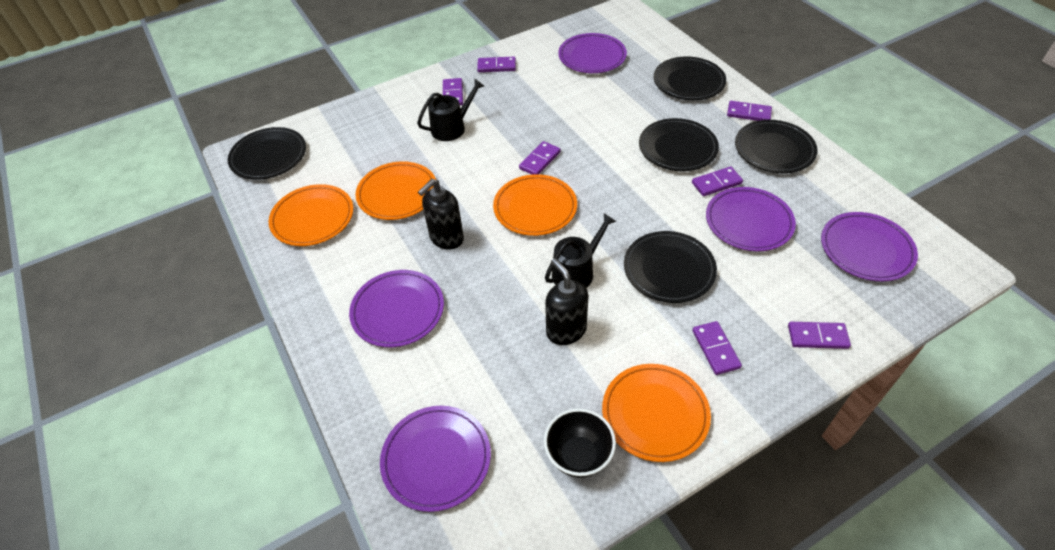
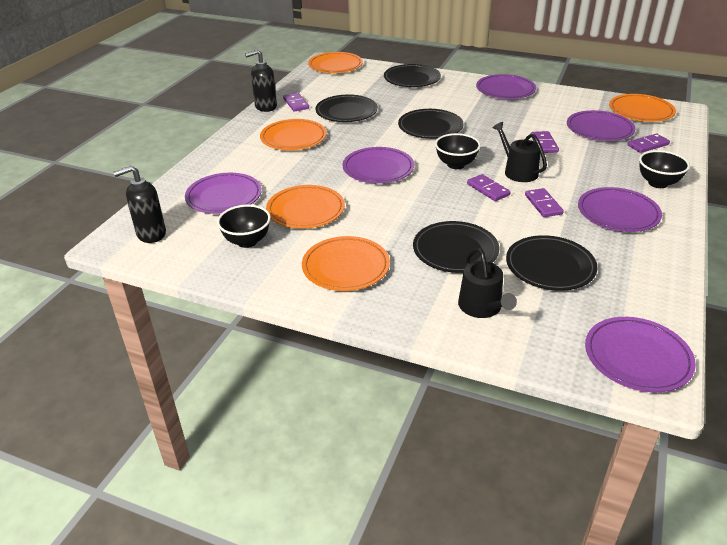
black bowl: 1 -> 3
orange plate: 4 -> 5
purple domino: 7 -> 5
purple plate: 5 -> 6

